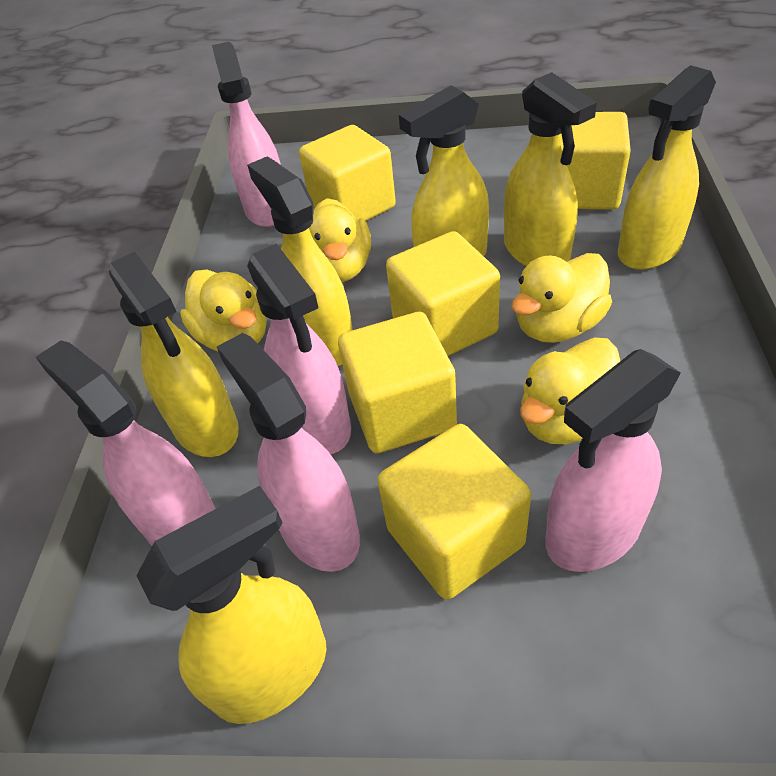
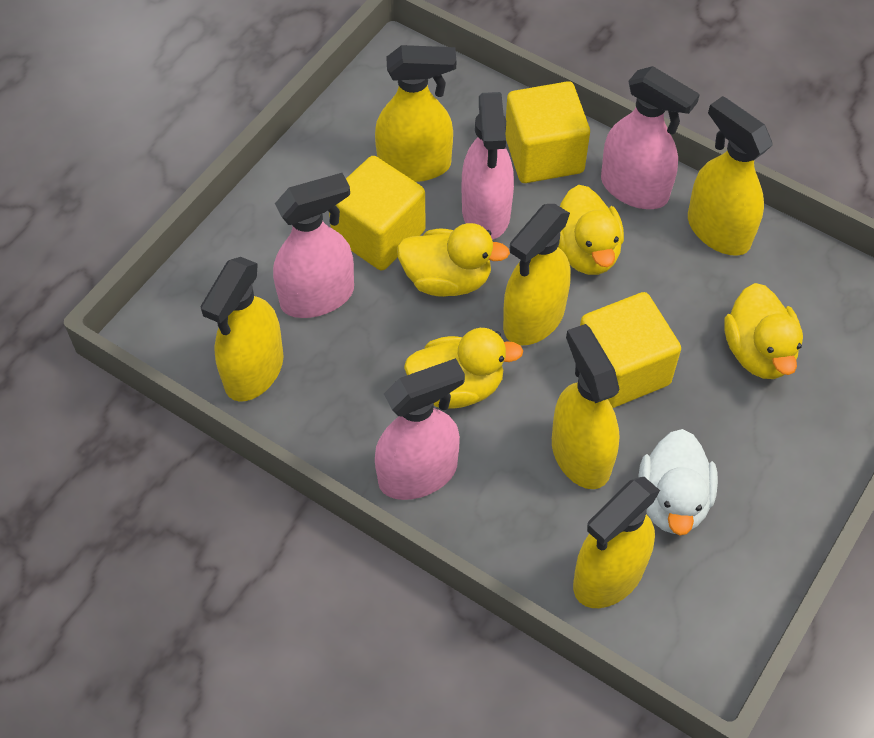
pink spray bottle: 5 -> 4
white duck: 0 -> 1
yellow cube: 5 -> 3

